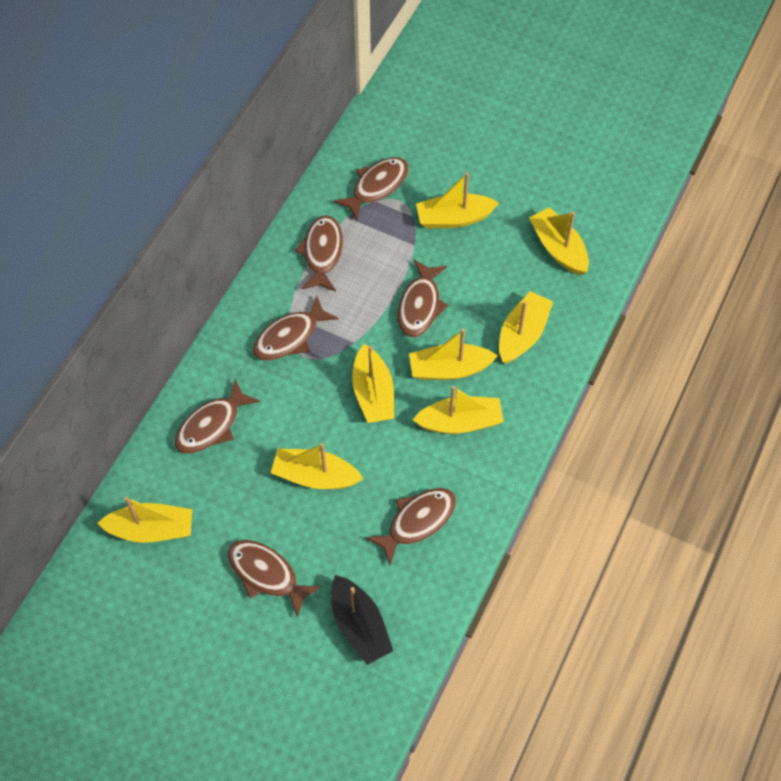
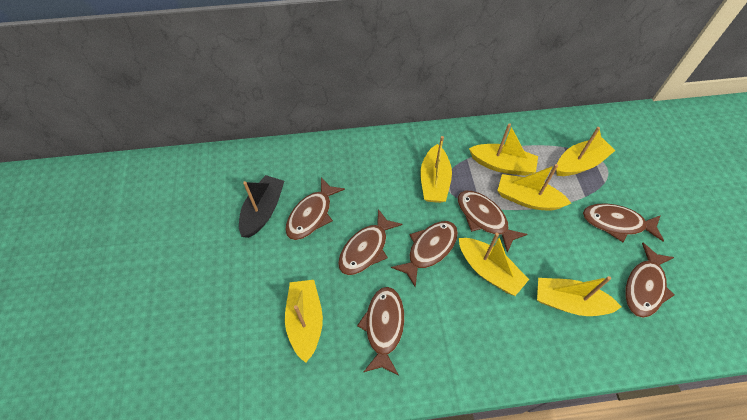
yellow boat: 8 -> 7

